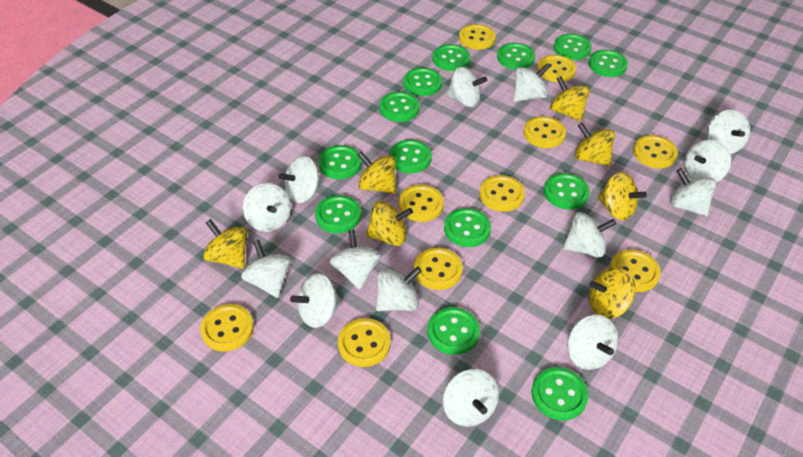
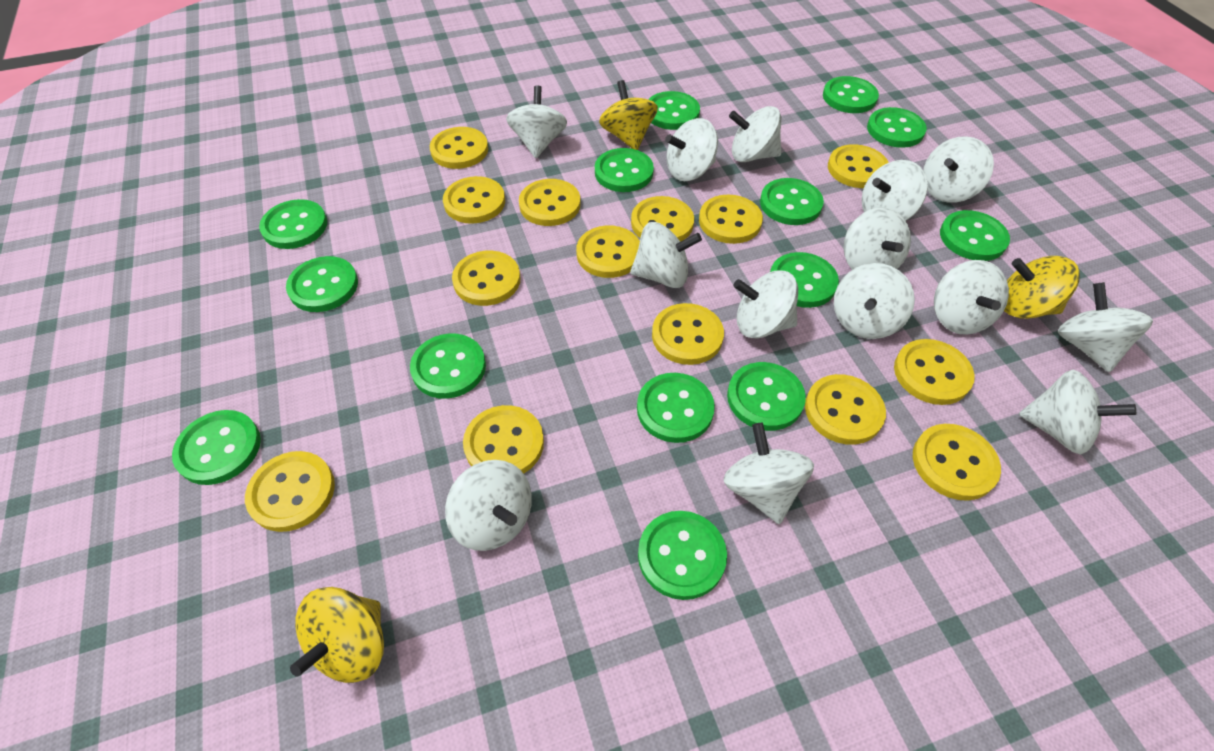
green button: 13 -> 14
yellow button: 10 -> 14
yellow spinning top: 7 -> 3

